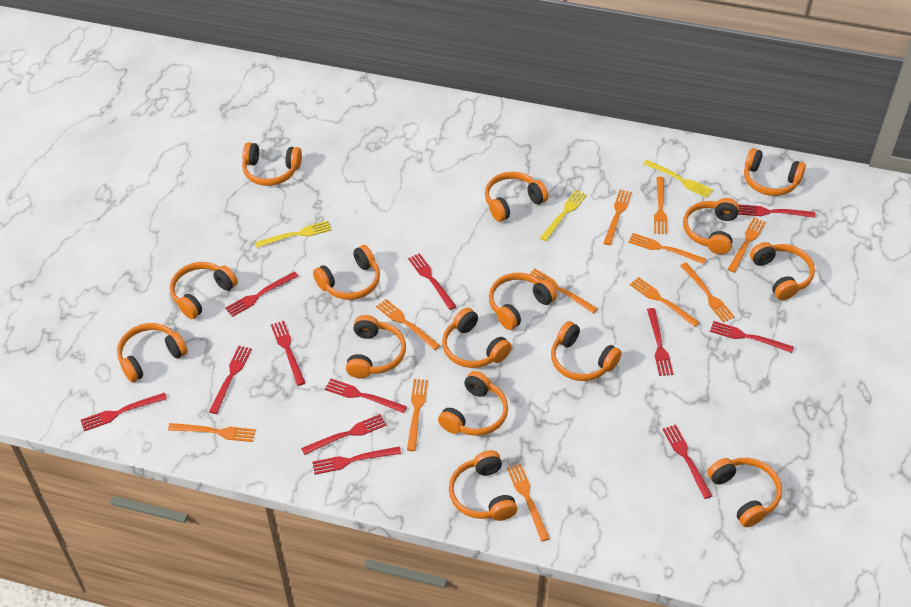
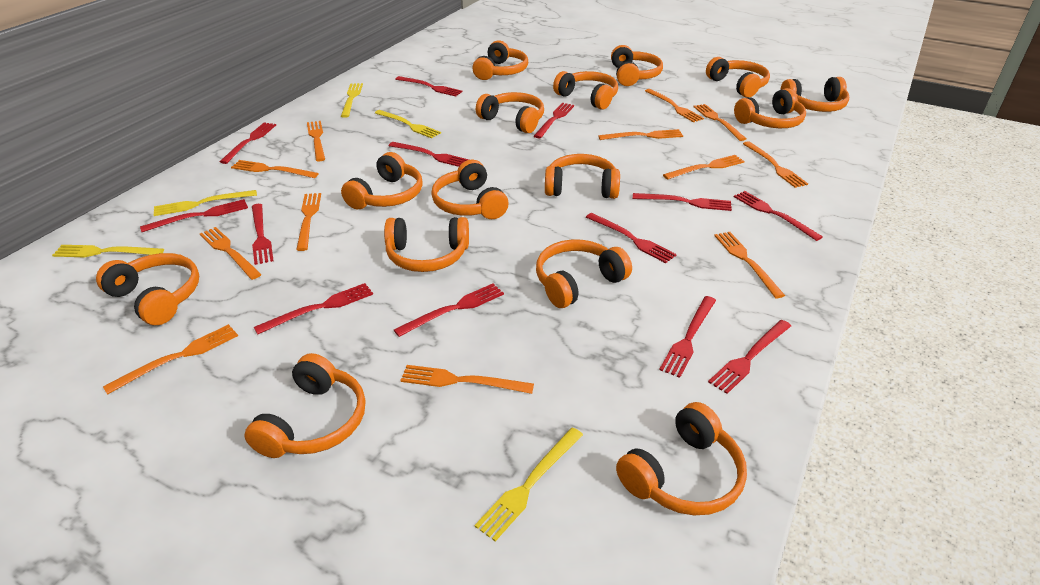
orange fork: 11 -> 12
red fork: 12 -> 13
yellow fork: 3 -> 5

